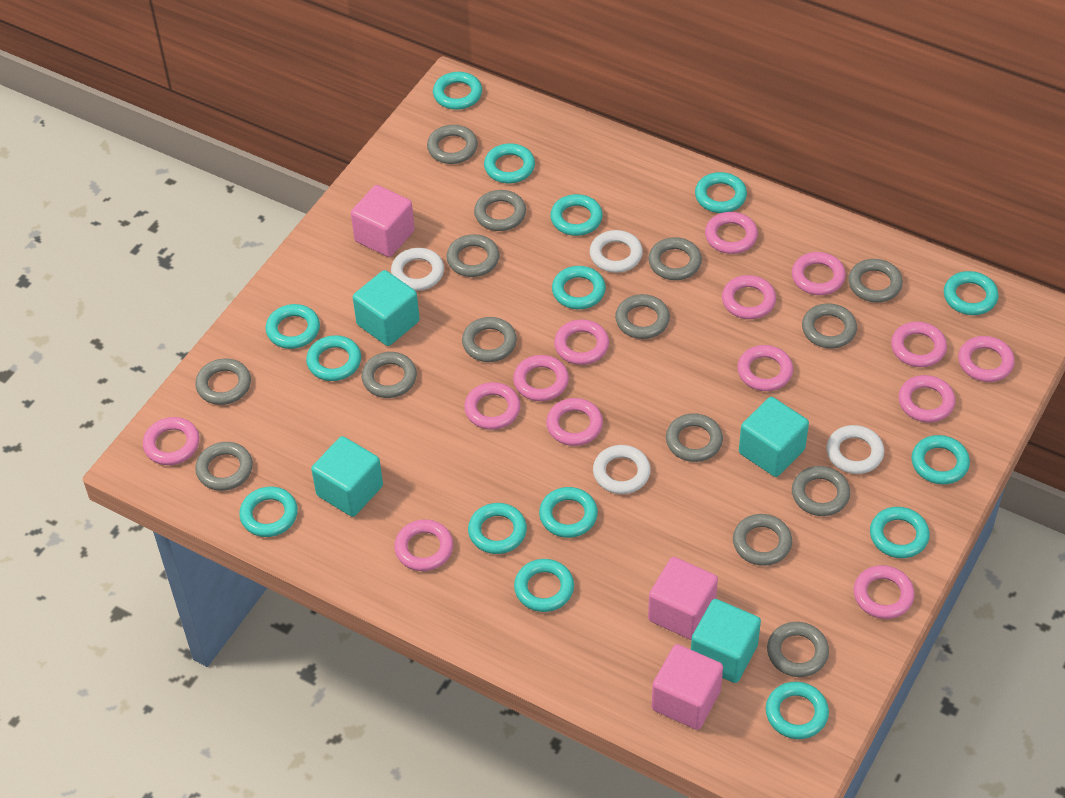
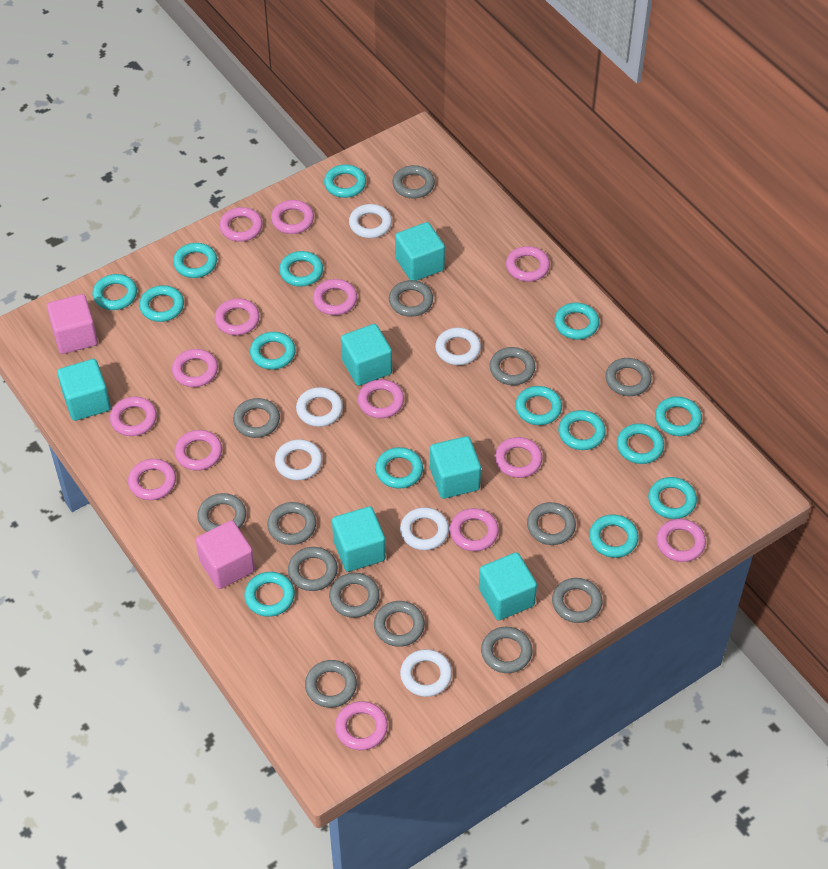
grey ring: 15 -> 14
pink cube: 3 -> 2
turquoise cube: 4 -> 6
white ring: 4 -> 6

